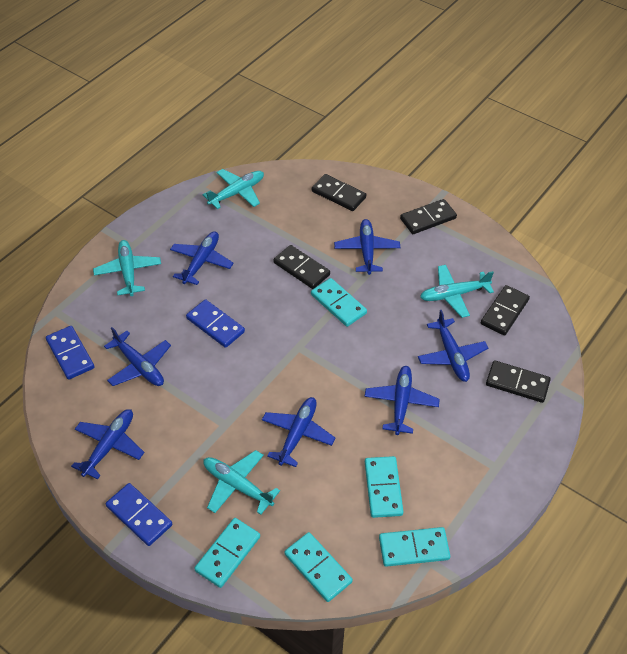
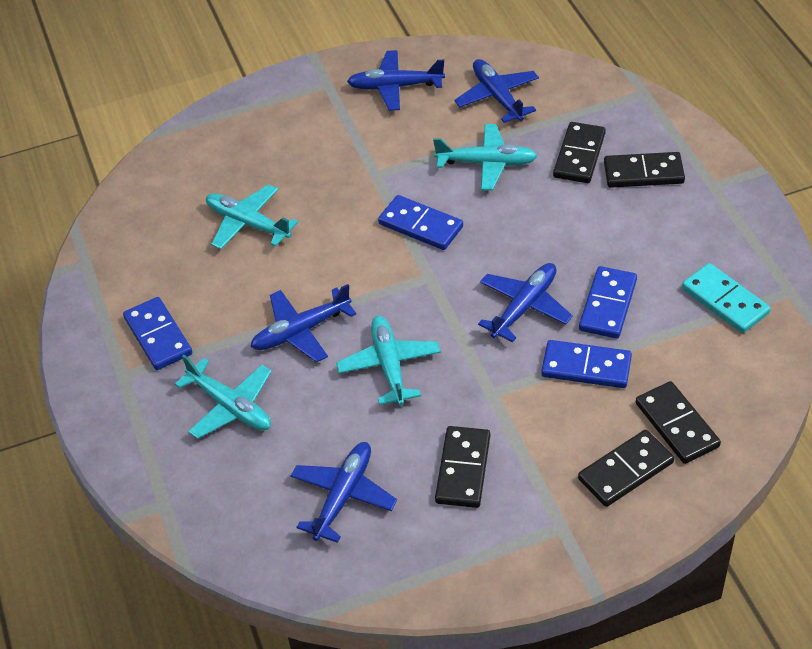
blue domino: 3 -> 4
blue plane: 7 -> 5
turquoise domino: 5 -> 1

